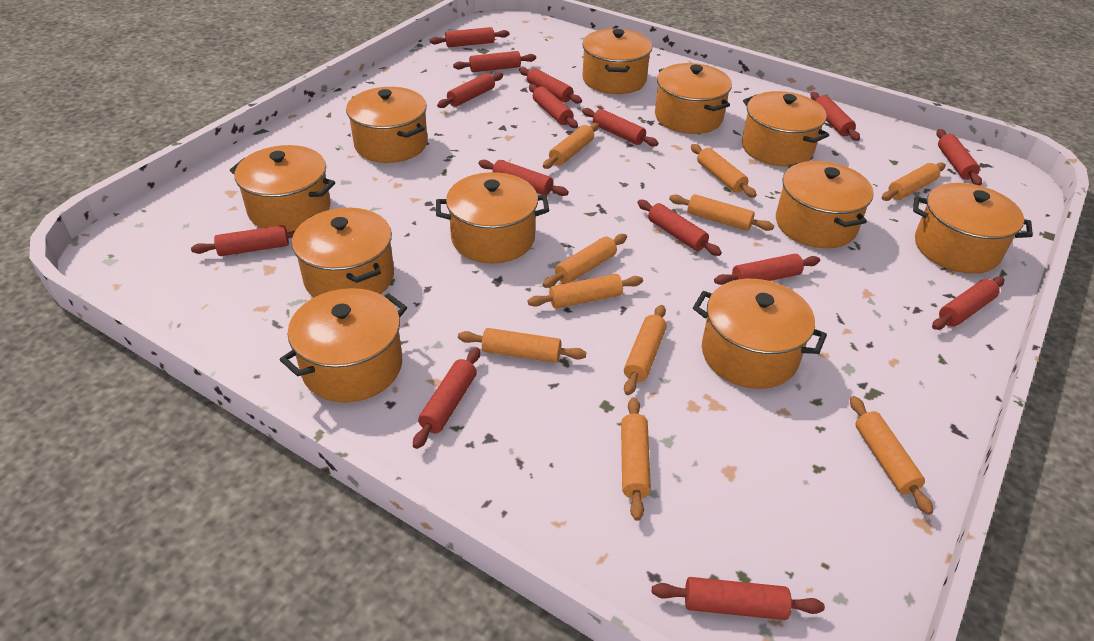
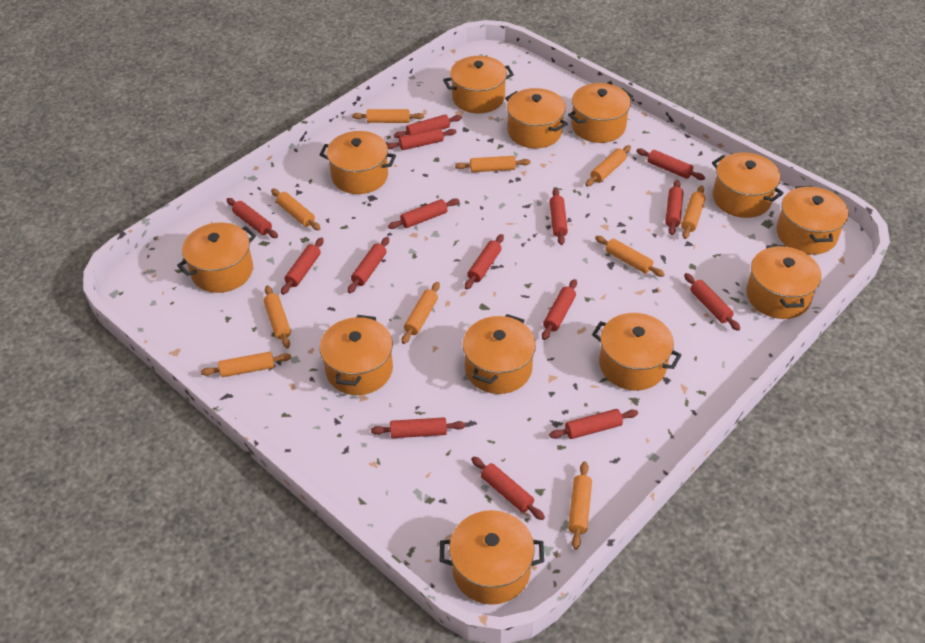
orange pot: 11 -> 12

